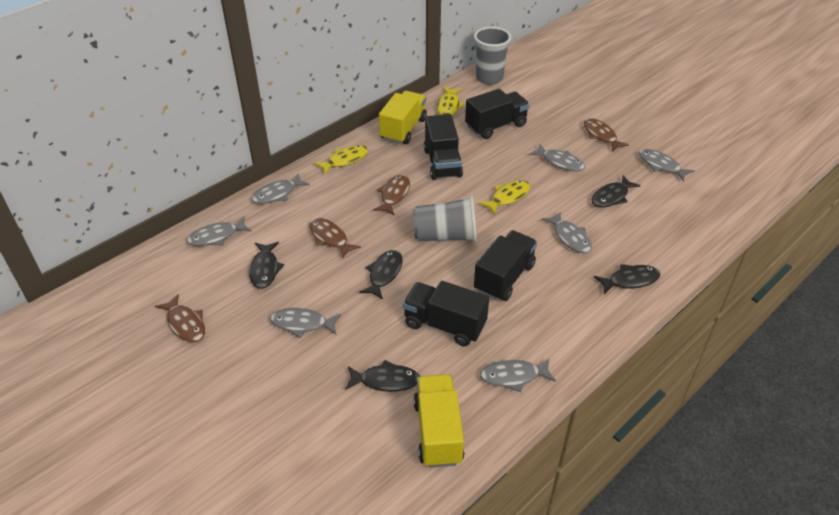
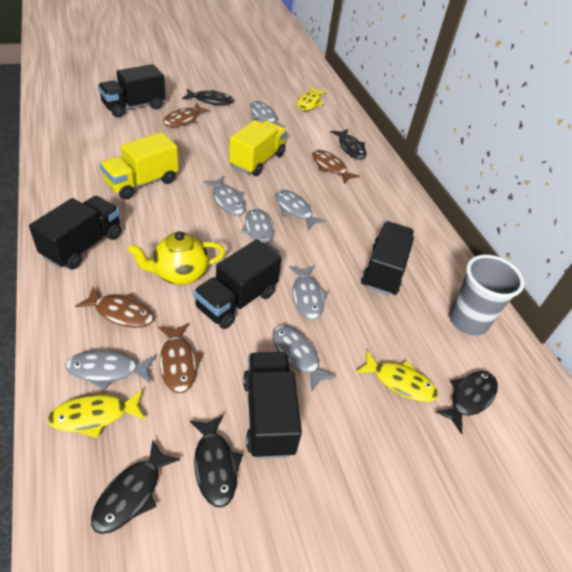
black truck: 4 -> 5
grey cup: 2 -> 1
yellow teapot: 0 -> 1

